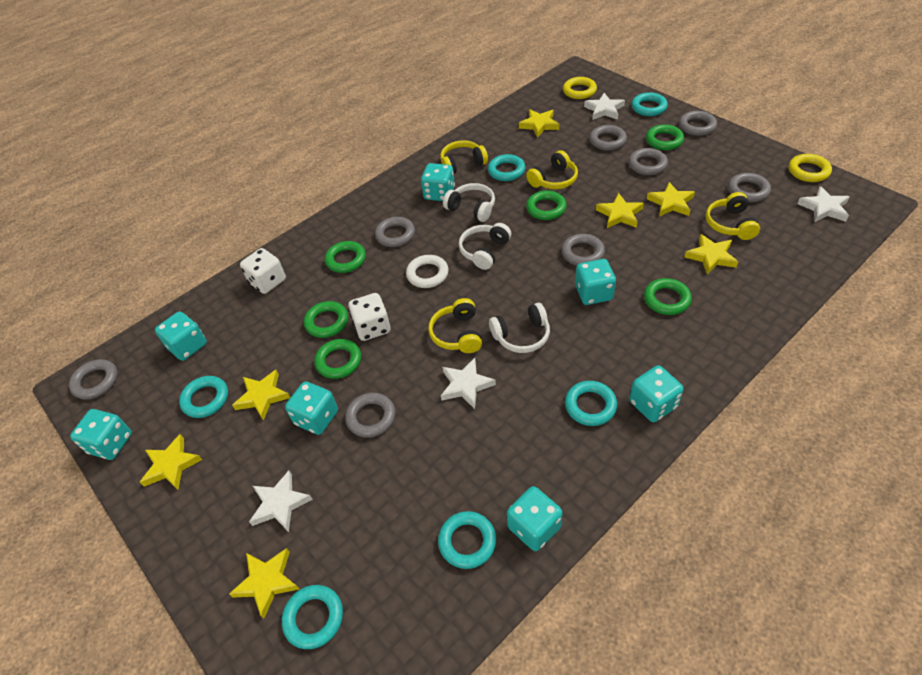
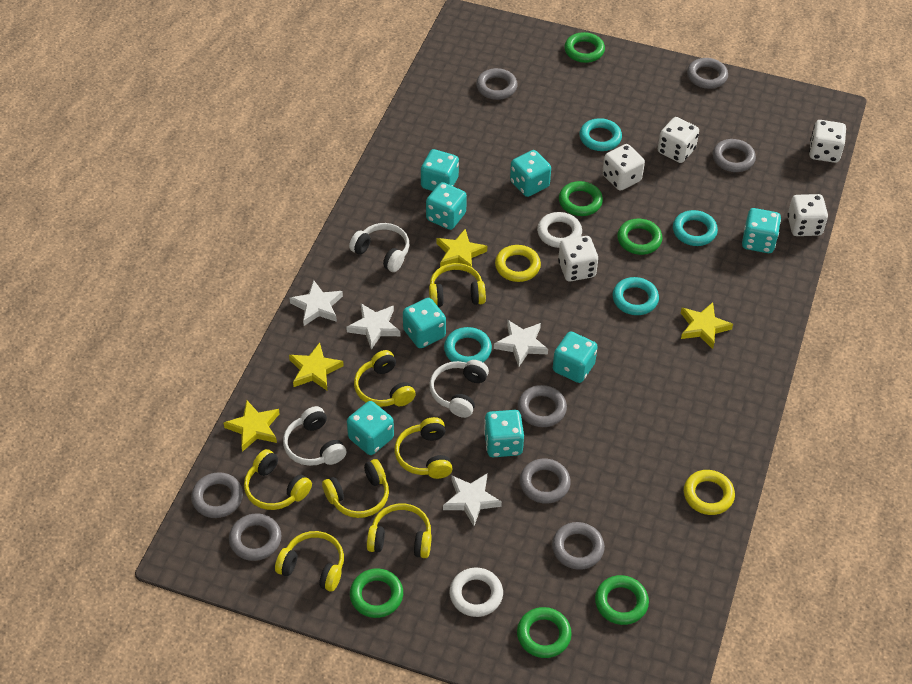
turquoise dice: 7 -> 8
turquoise ring: 6 -> 4
white dice: 2 -> 5
white ring: 1 -> 2
yellow headphones: 4 -> 7
yellow star: 7 -> 4

